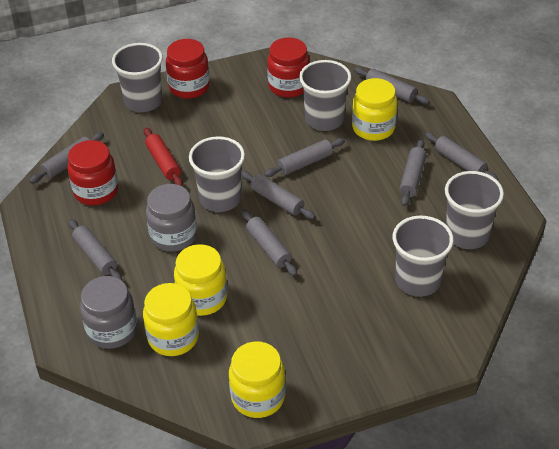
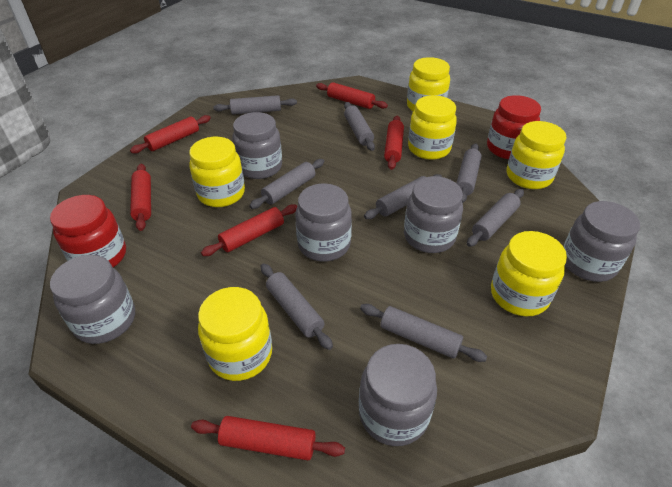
grey cup: 5 -> 0
grey jar: 2 -> 6
red jar: 3 -> 2
red rolling pin: 1 -> 6
yellow jar: 4 -> 6

